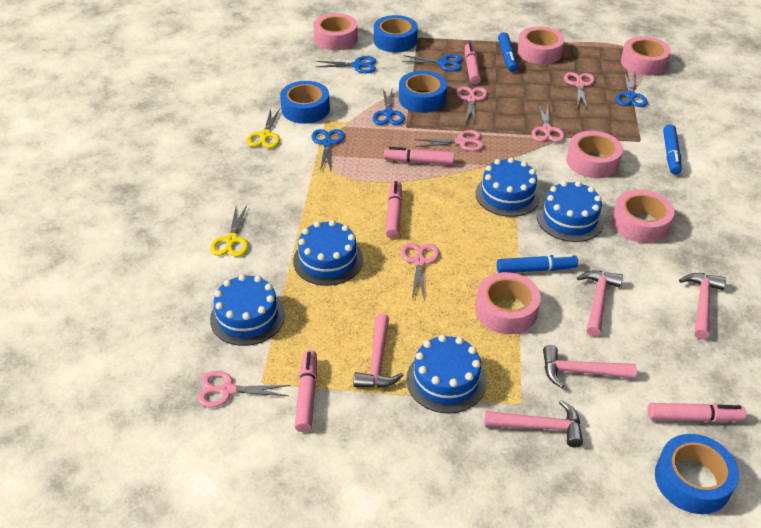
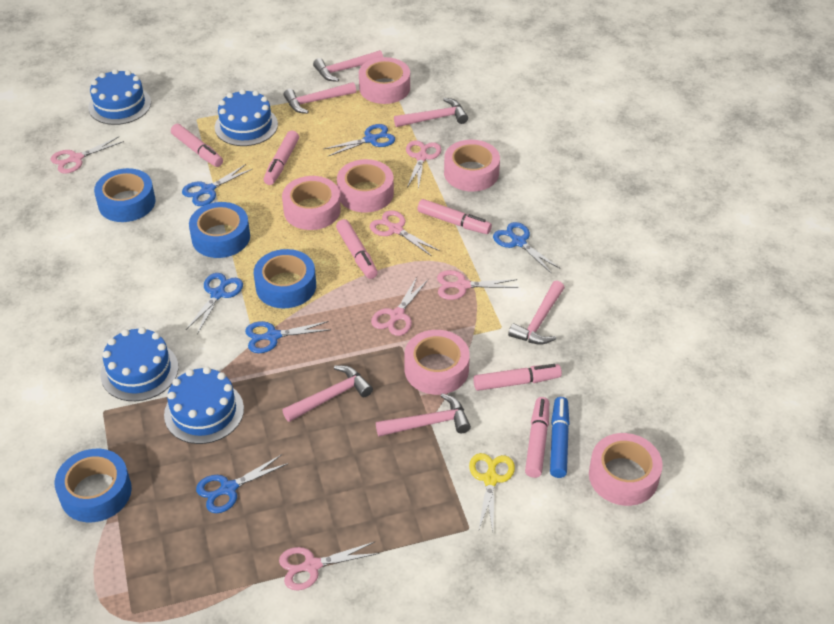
blue cake: 5 -> 4
blue marker: 3 -> 1
blue scissors: 5 -> 6
pink hammer: 5 -> 6
pink marker: 5 -> 6
yellow scissors: 2 -> 1

